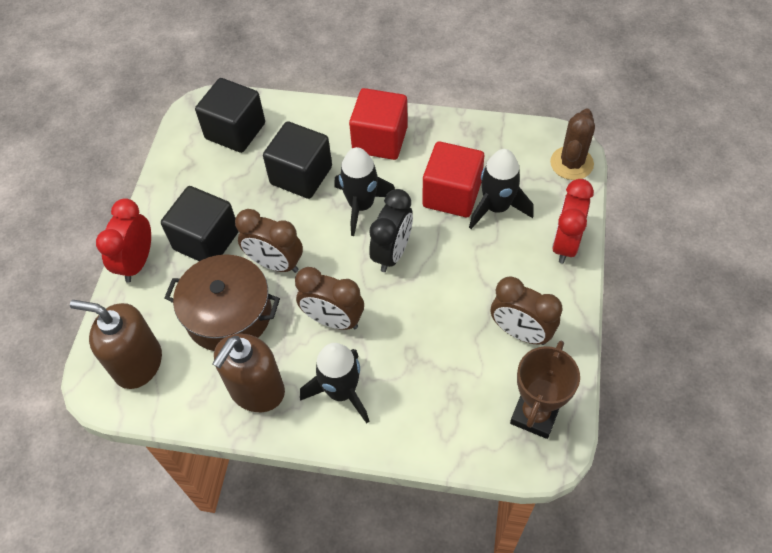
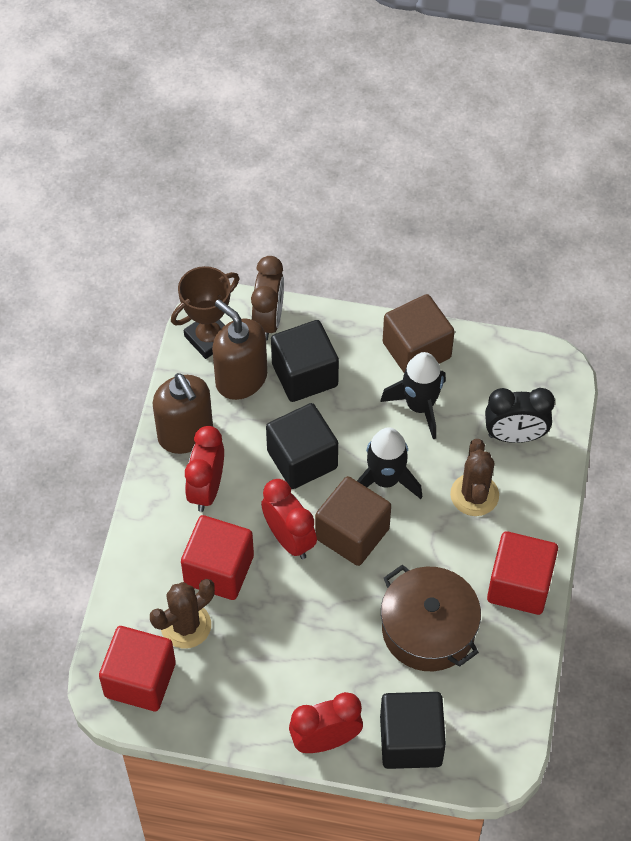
black rocket: 3 -> 2
brown cactus: 1 -> 2
brown clock: 3 -> 1
brown cube: 0 -> 2
red clock: 2 -> 3
red cube: 2 -> 3

